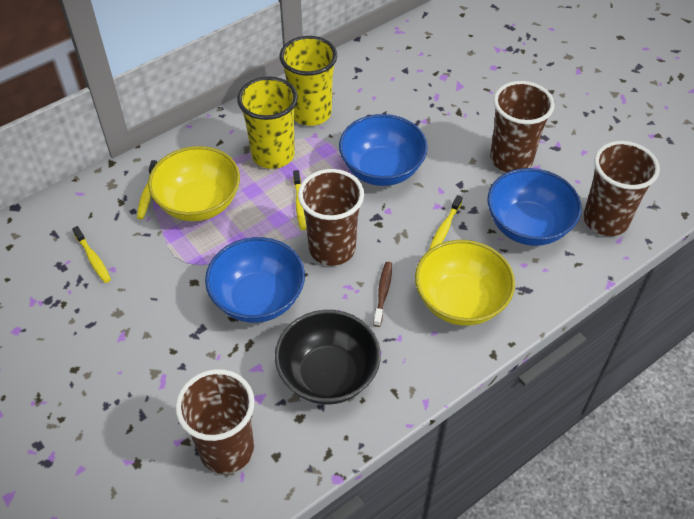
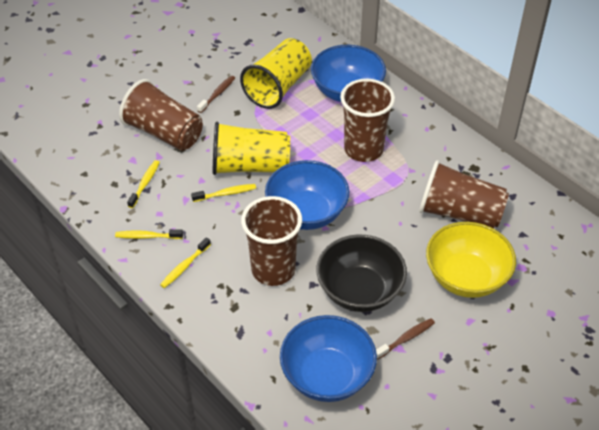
brown toothbrush: 1 -> 2
yellow bowl: 2 -> 1

